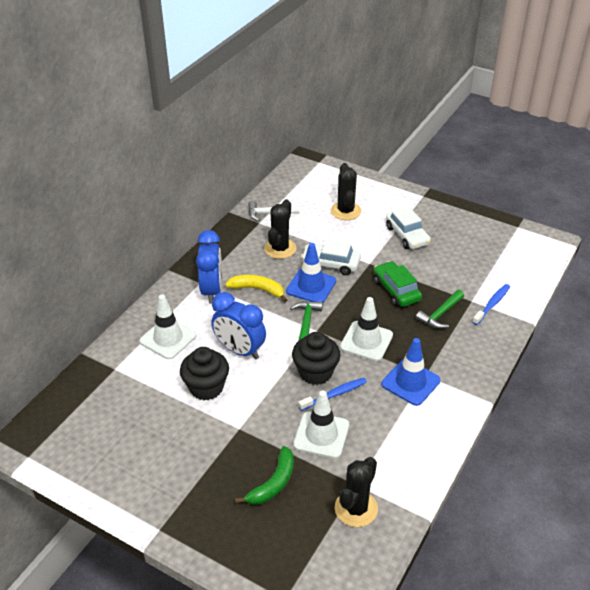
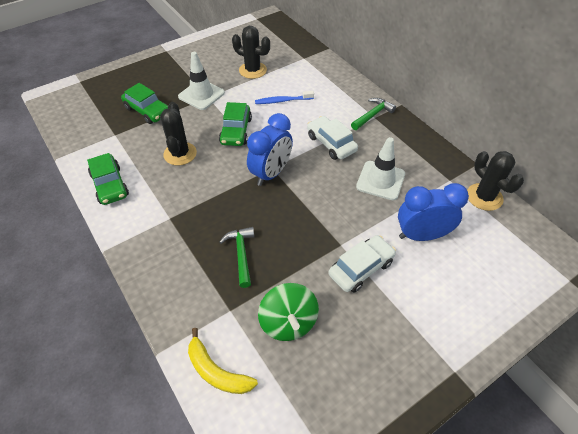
black cupcake: 2 -> 0
blue toothbrush: 2 -> 1
blue traffic cone: 2 -> 0
green banana: 1 -> 0
green car: 1 -> 3
green spinning top: 0 -> 1
white hammer: 1 -> 0
white traffic cone: 3 -> 2

